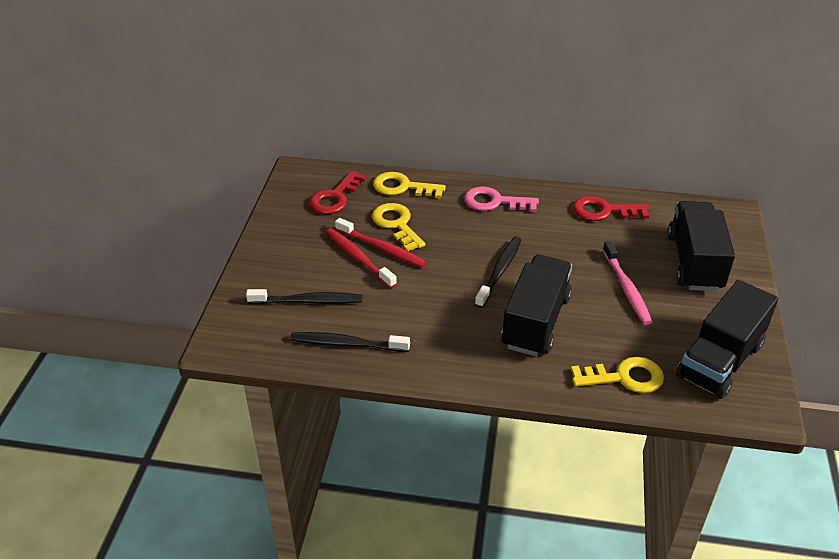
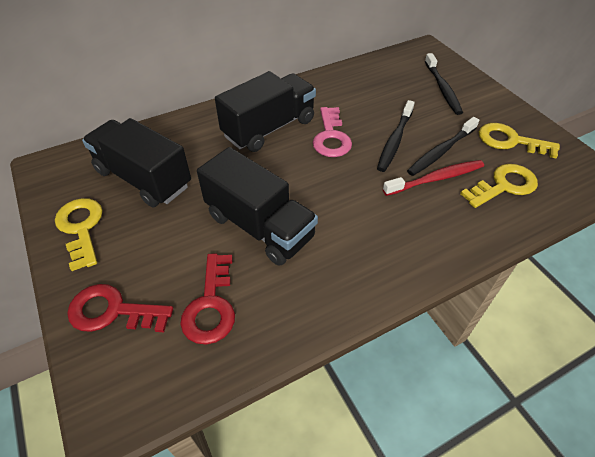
pink toothbrush: 1 -> 0
red toothbrush: 2 -> 1

